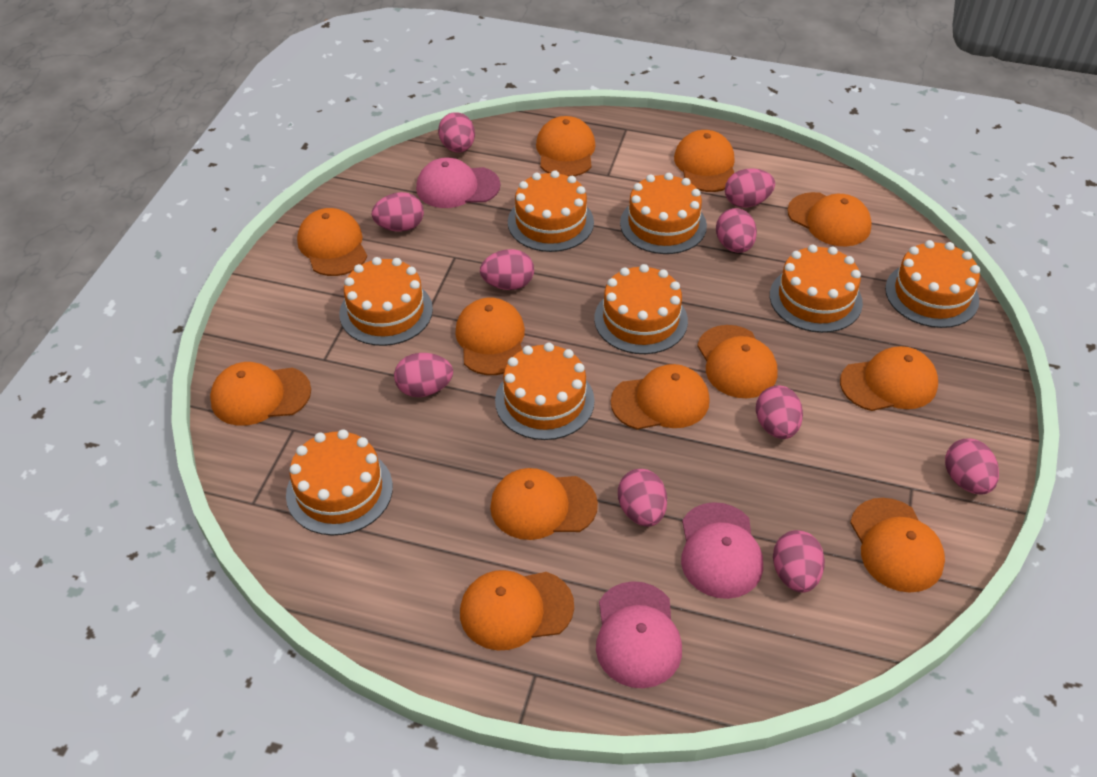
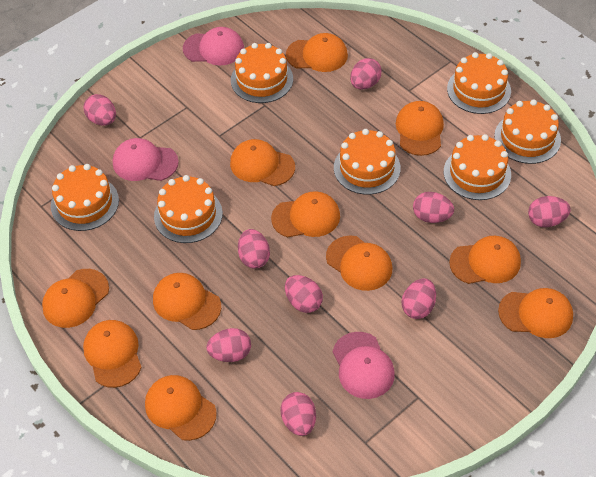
orange cake: 8 -> 7
orange cap: 12 -> 11
pink egg: 10 -> 9

